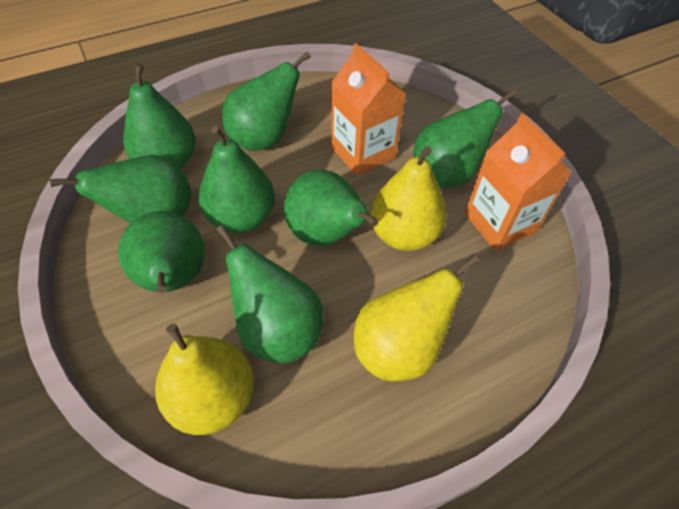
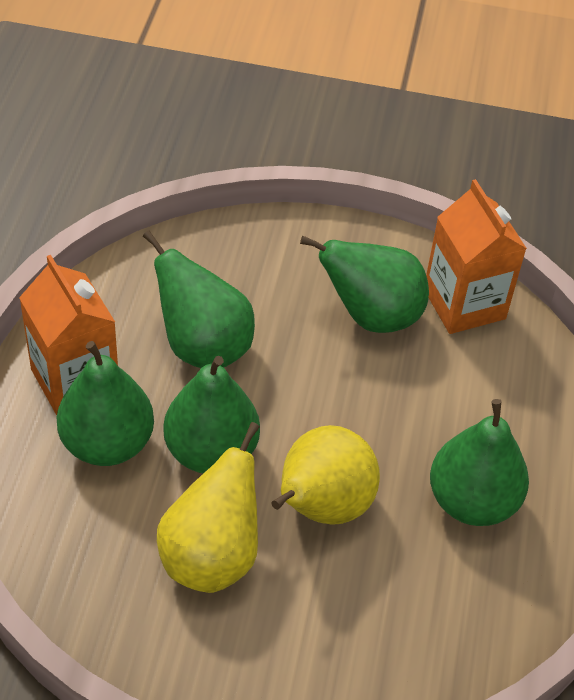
green pear: 8 -> 5
yellow pear: 3 -> 2

